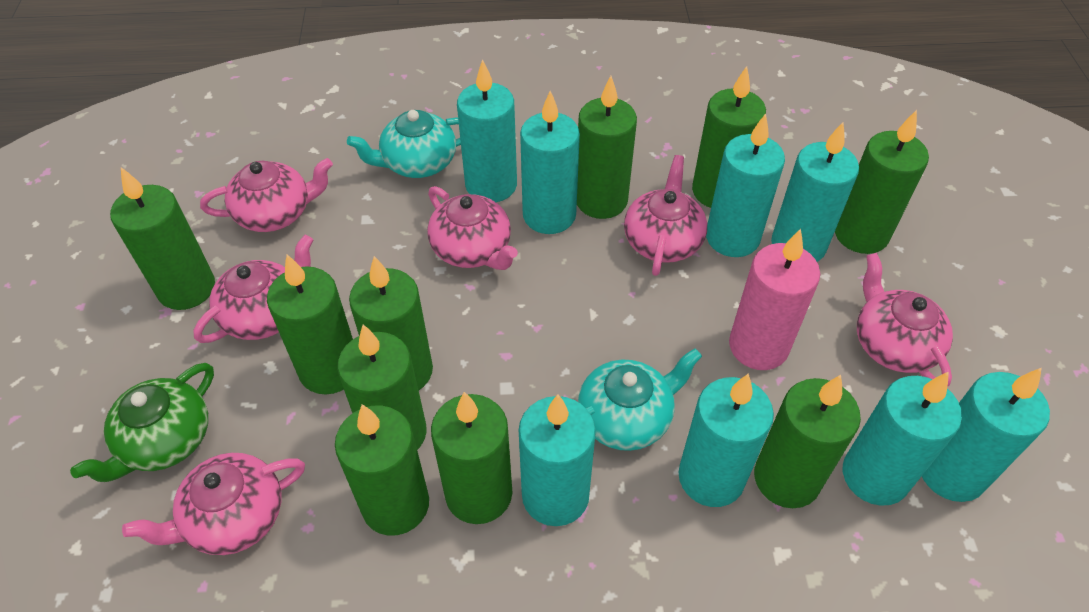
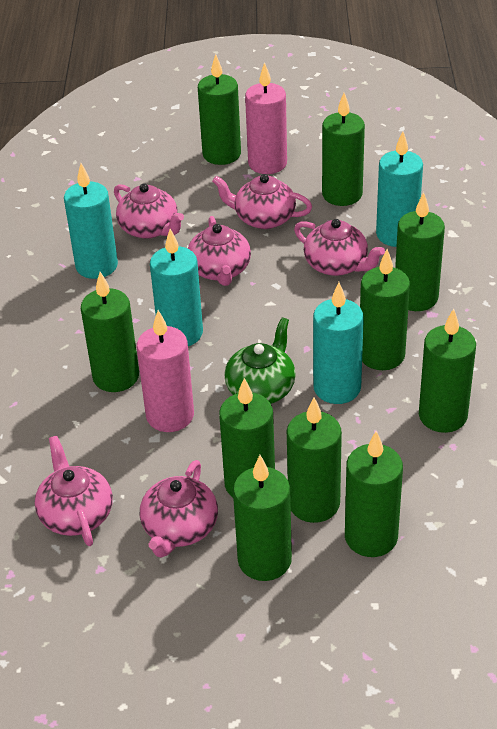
pink candle: 1 -> 2
turquoise candle: 8 -> 4
turquoise teapot: 2 -> 0

